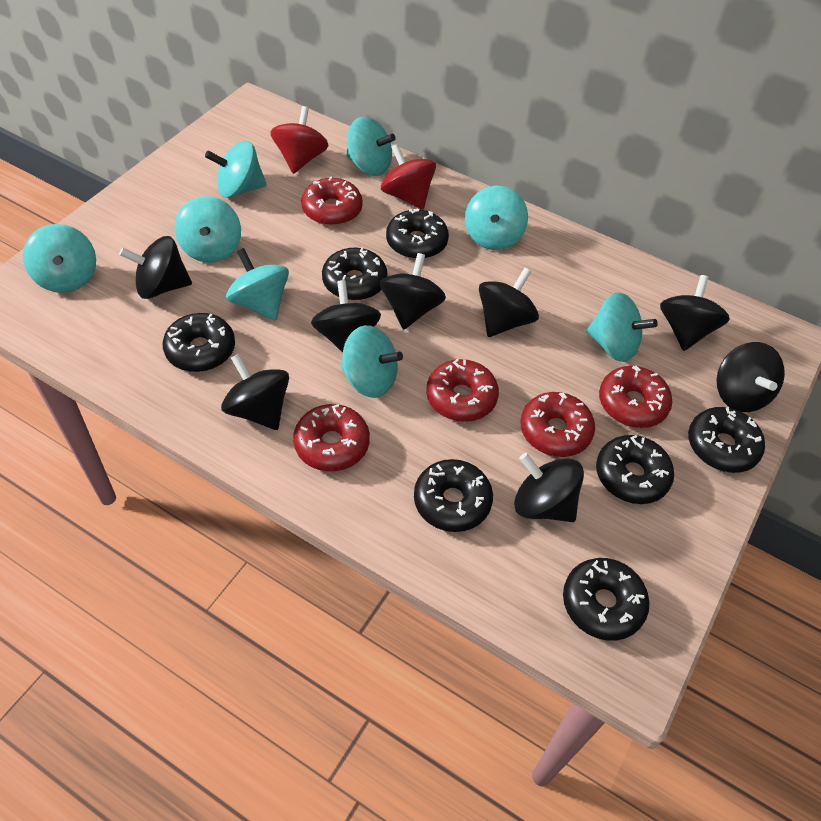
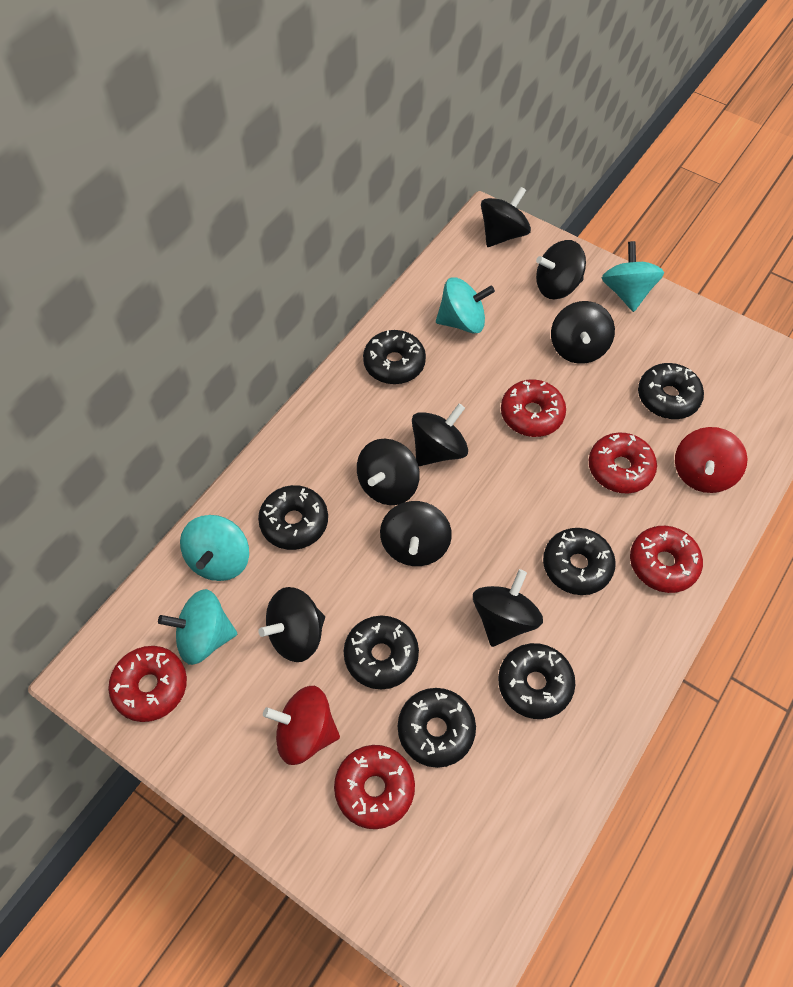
turquoise spinning top: 8 -> 4

